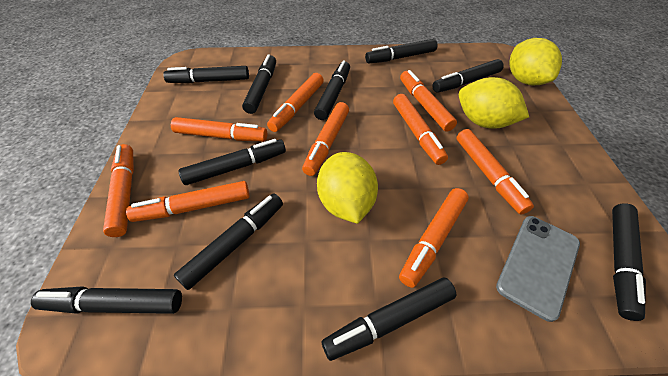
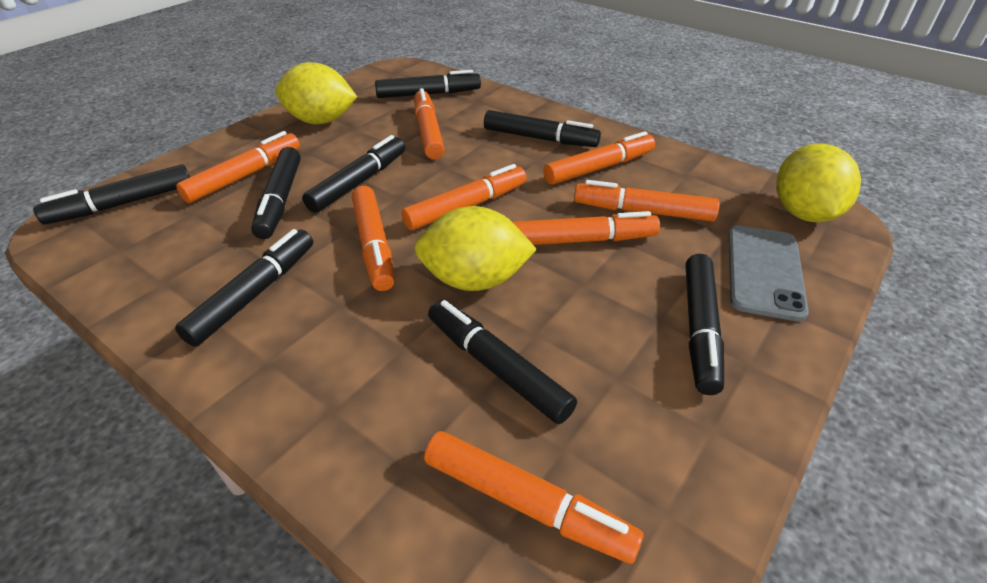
black marker: 10 -> 8
orange marker: 9 -> 8

